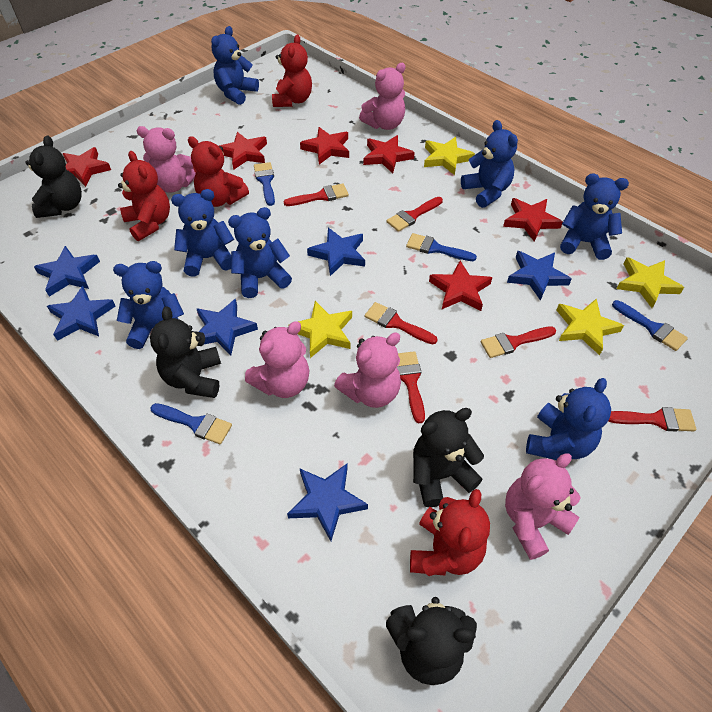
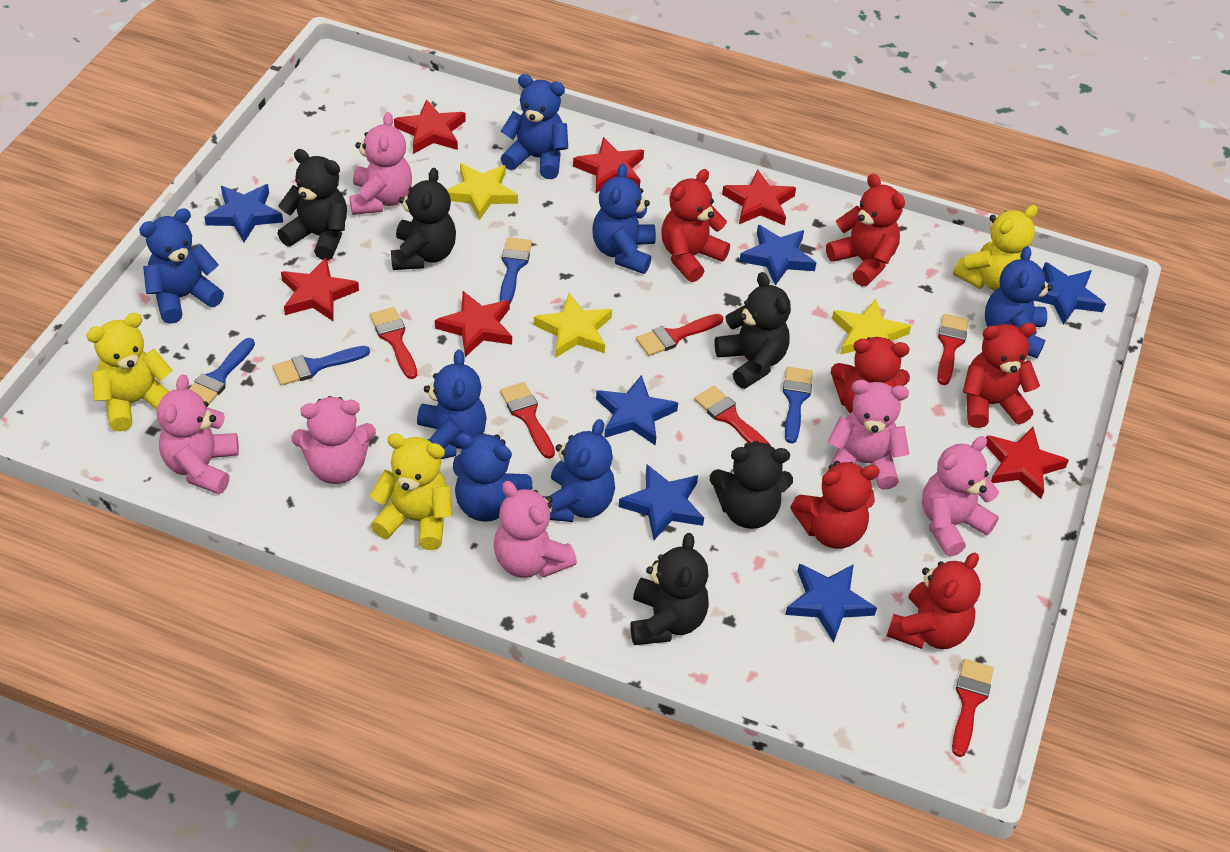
black teddy bear: 4 -> 5
pink teddy bear: 5 -> 6
red teddy bear: 4 -> 6
yellow star: 4 -> 3
yellow teddy bear: 0 -> 3

